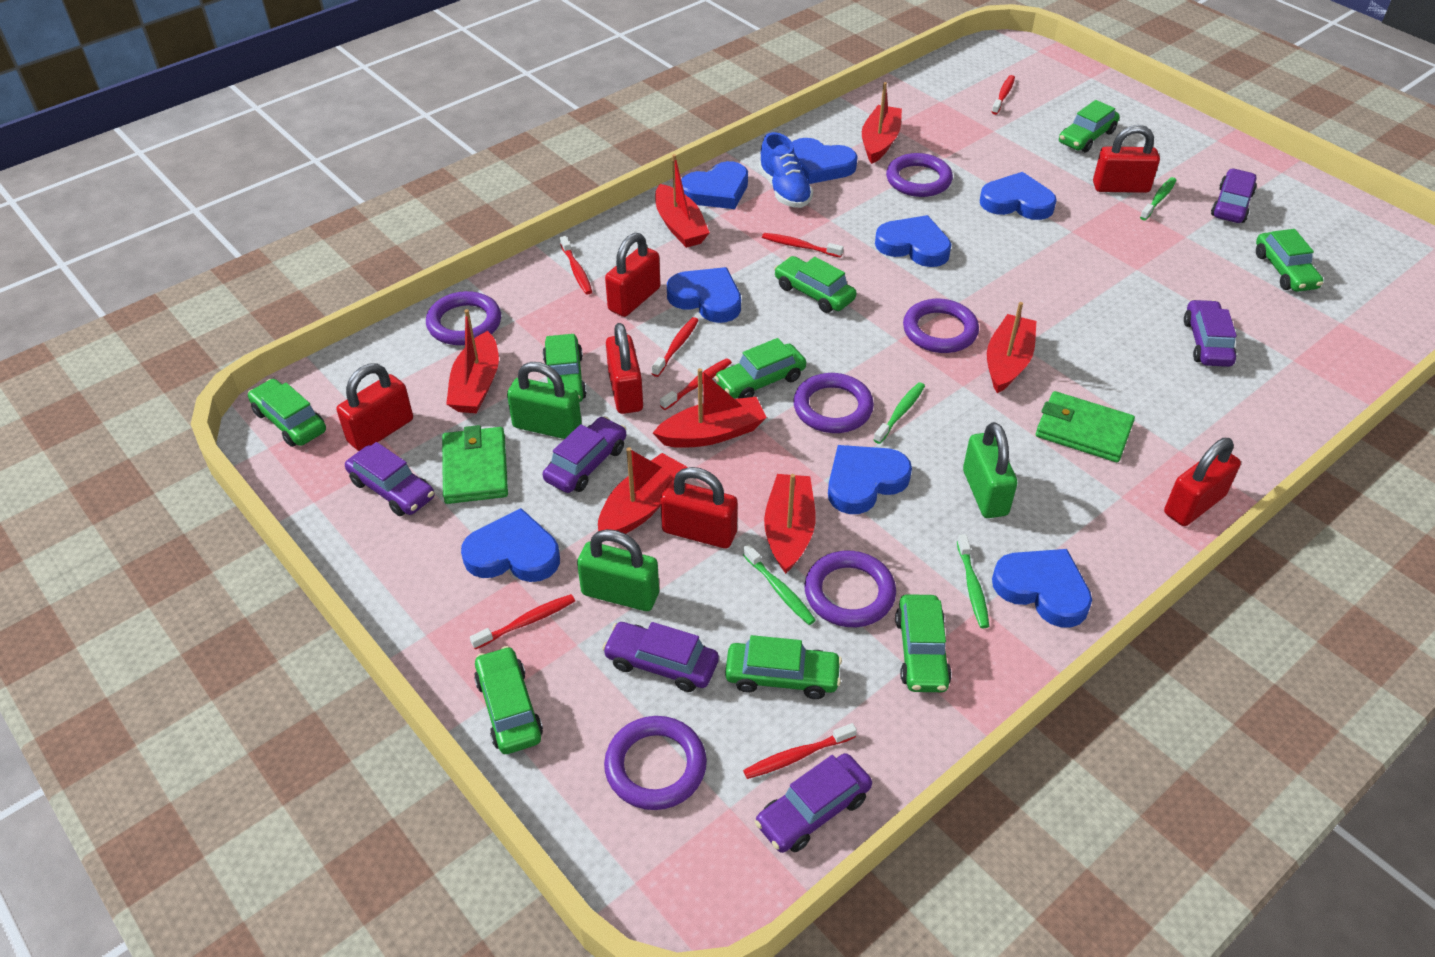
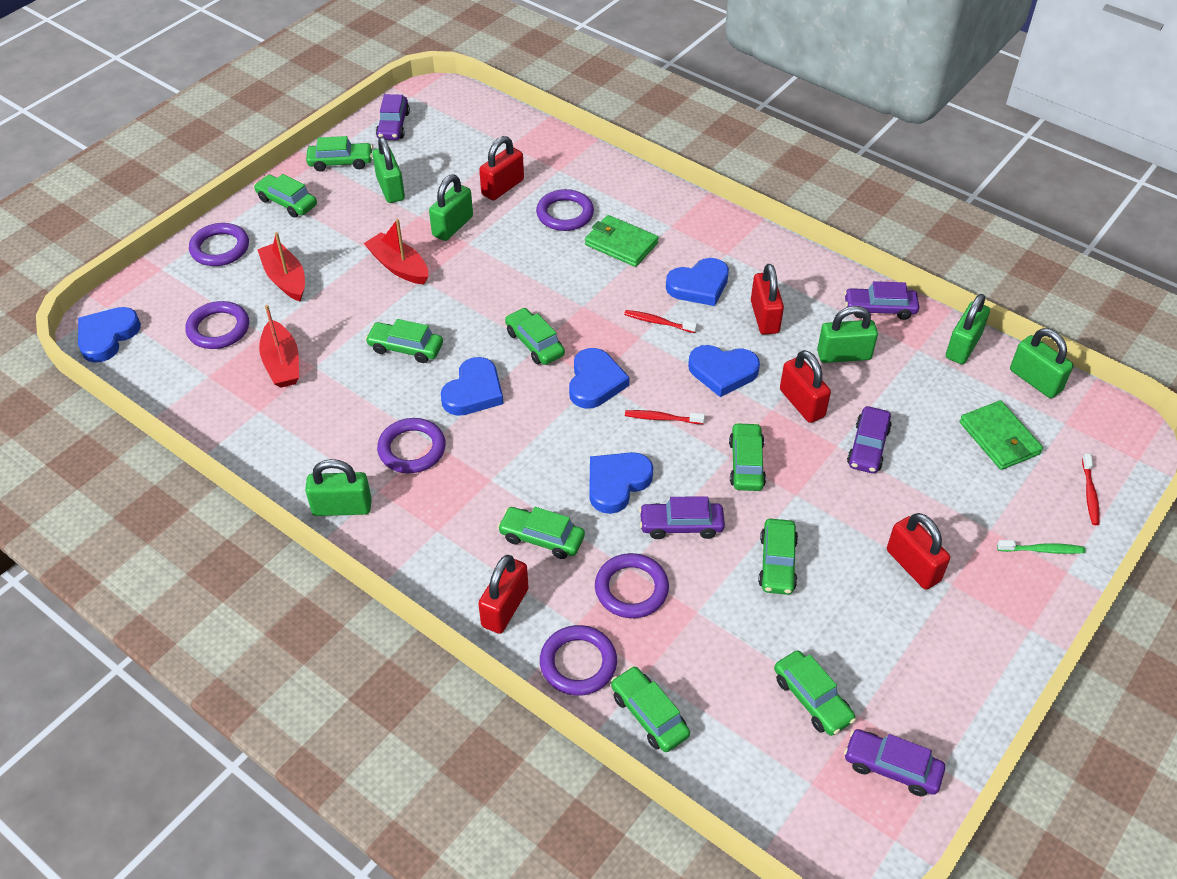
blue heart: 8 -> 6
blue shoe: 1 -> 0
green padlock: 3 -> 6
green toothbrush: 4 -> 1
purple car: 6 -> 5
red boat: 7 -> 3
red padlock: 6 -> 5
red toothbrush: 7 -> 3

